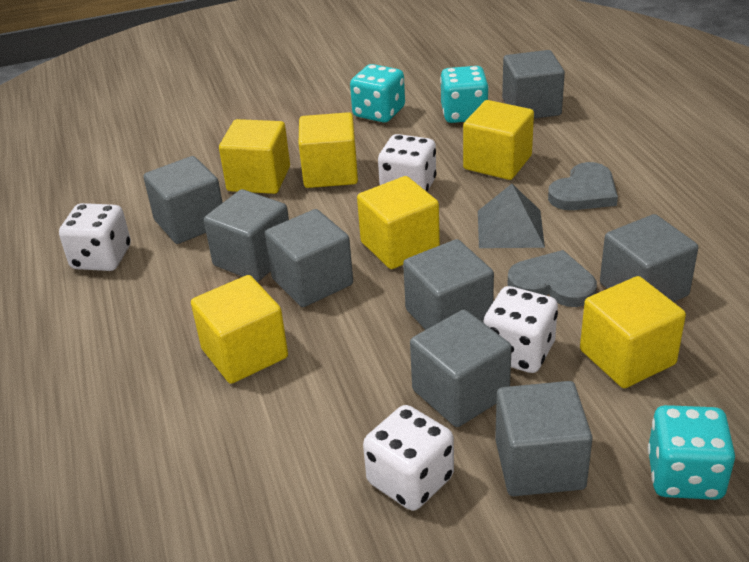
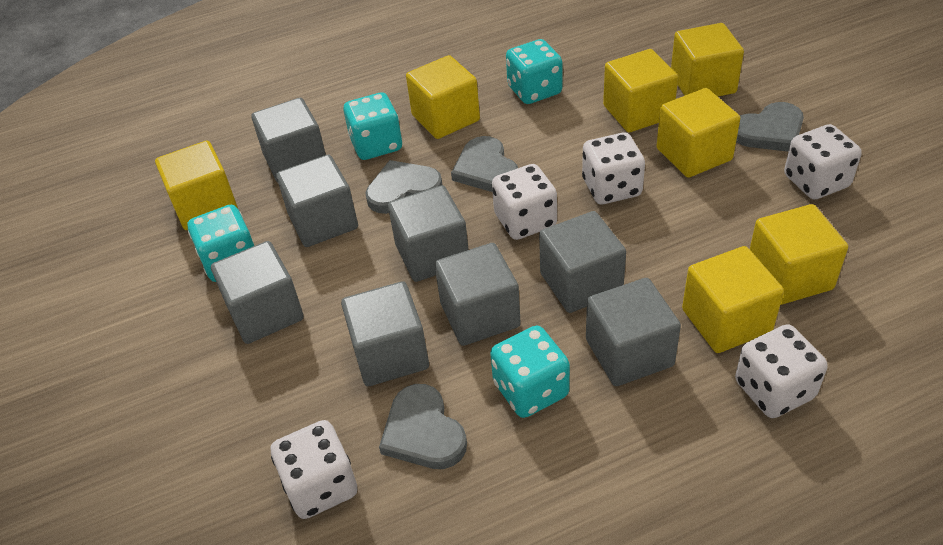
grey heart: 2 -> 4
grey pyramid: 1 -> 0
turquoise dice: 3 -> 4
white dice: 4 -> 5
yellow cube: 6 -> 7

